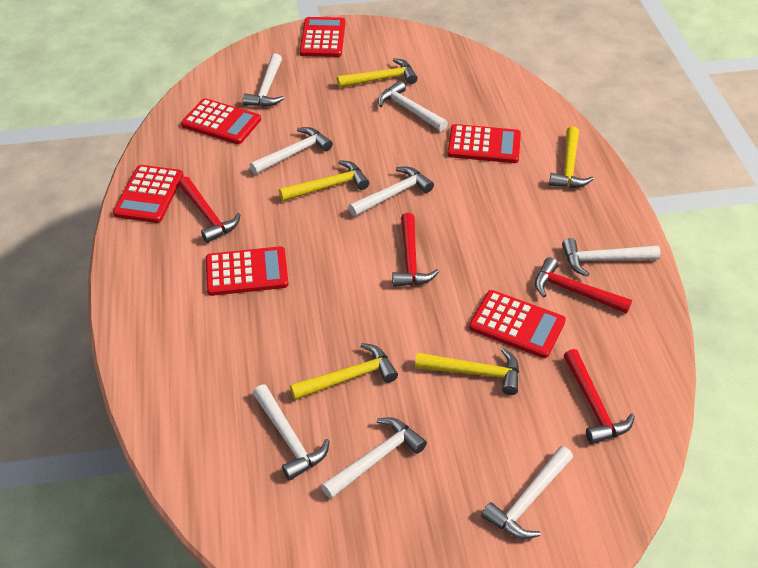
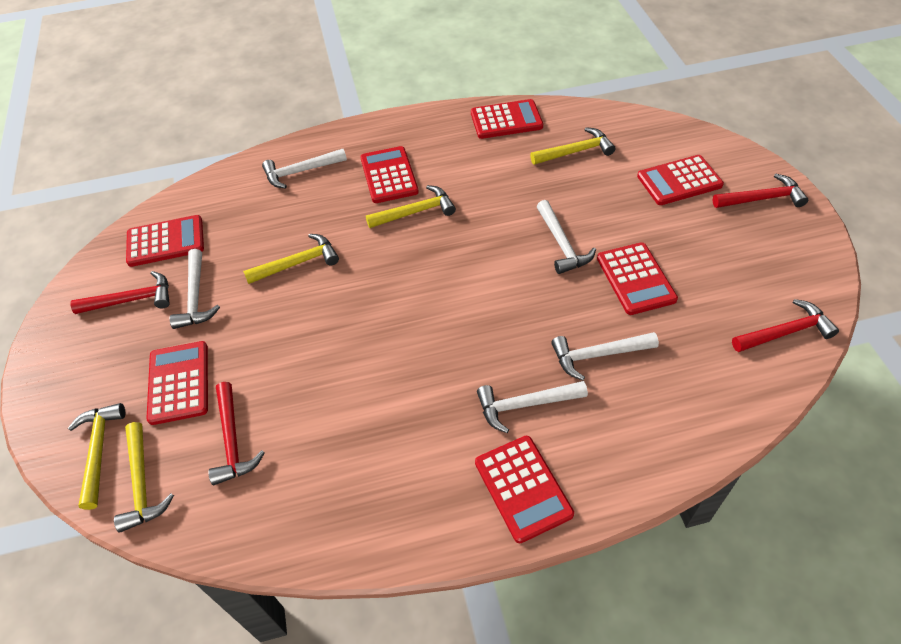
red calculator: 6 -> 7
white hammer: 8 -> 5

